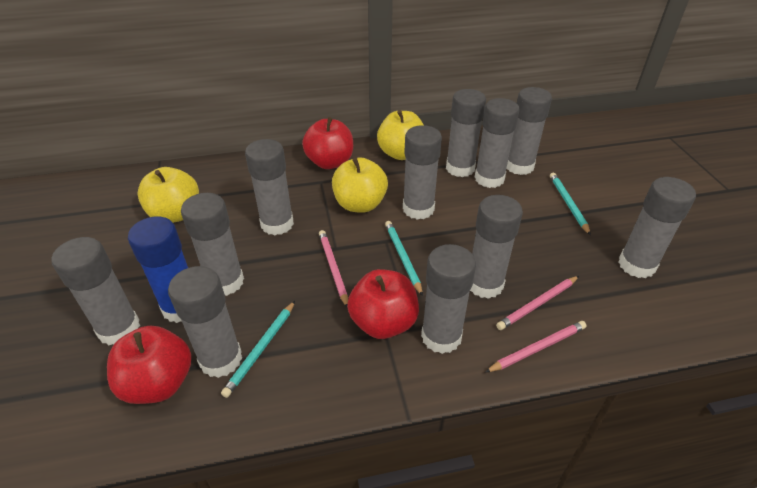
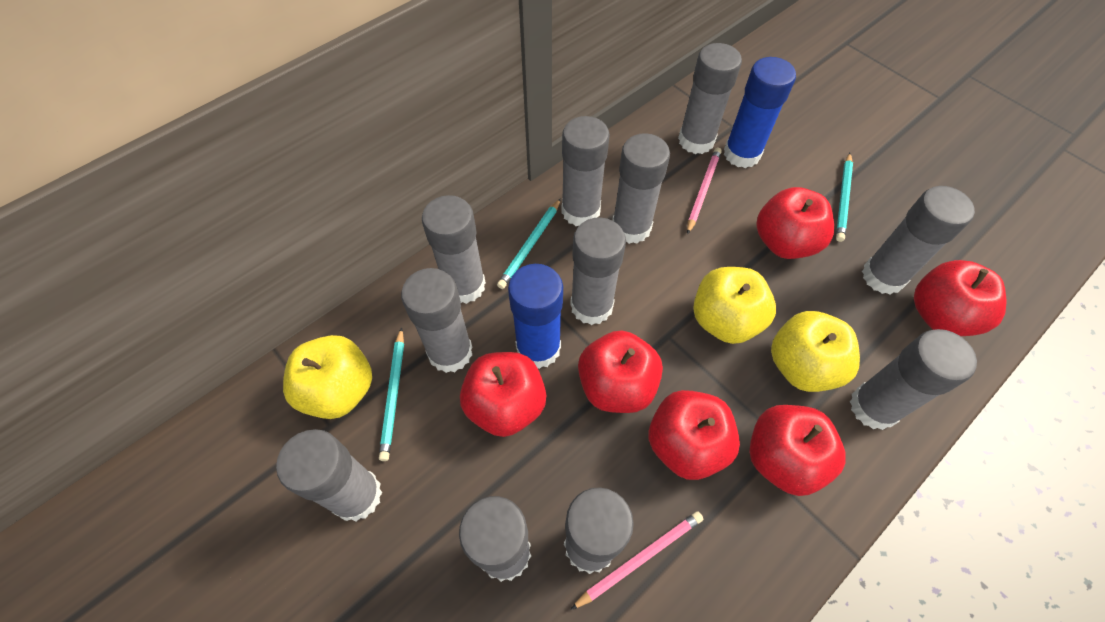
blue glue stick: 1 -> 2
pink pencil: 3 -> 2
red apple: 3 -> 6

